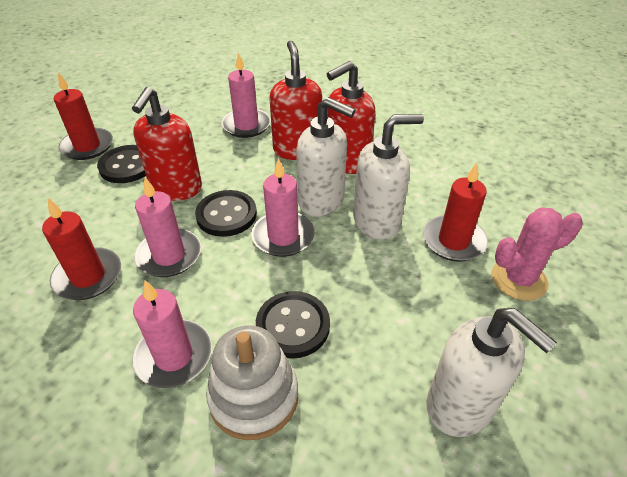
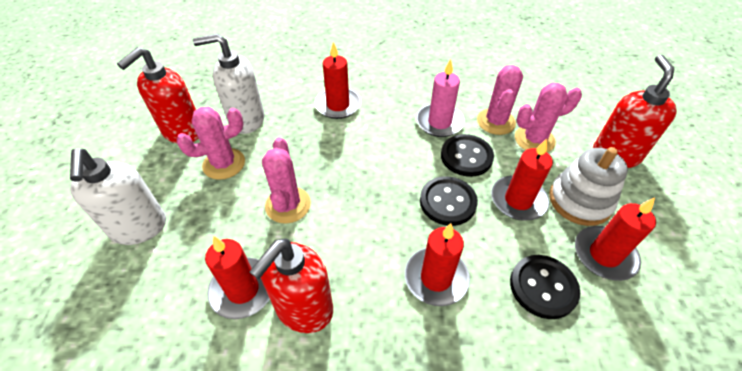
pink cactus: 1 -> 4
pink candle: 4 -> 1
red candle: 3 -> 5
white soap dispenser: 3 -> 2

